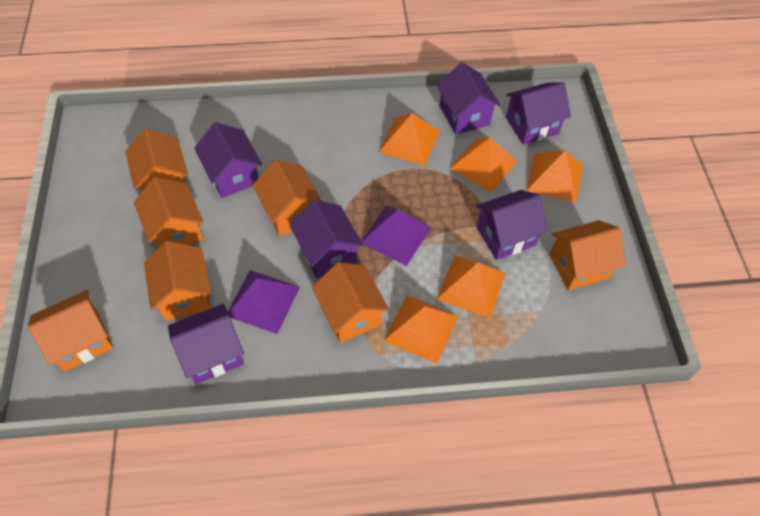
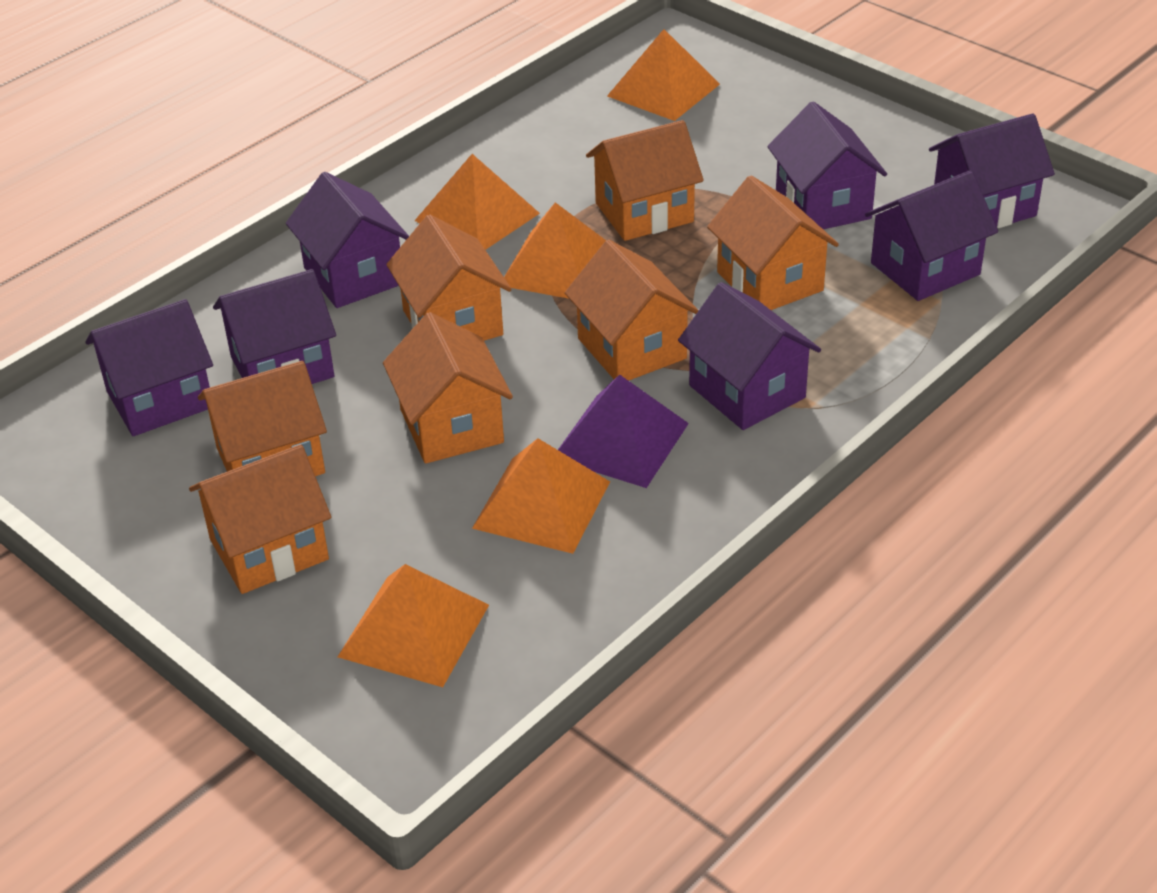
purple house: 6 -> 7
purple pyramid: 2 -> 1

